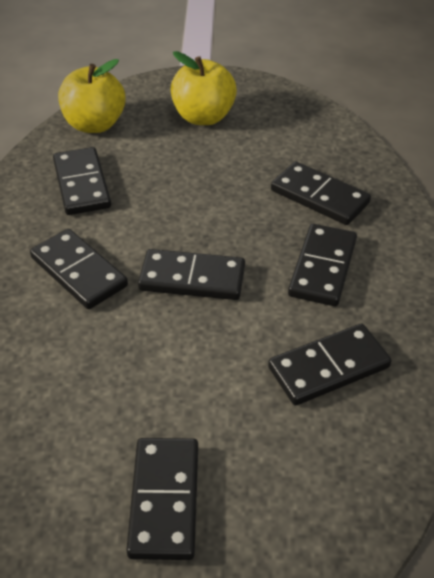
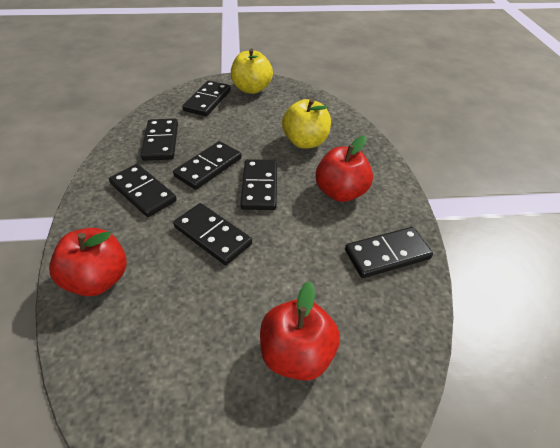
red apple: 0 -> 3

